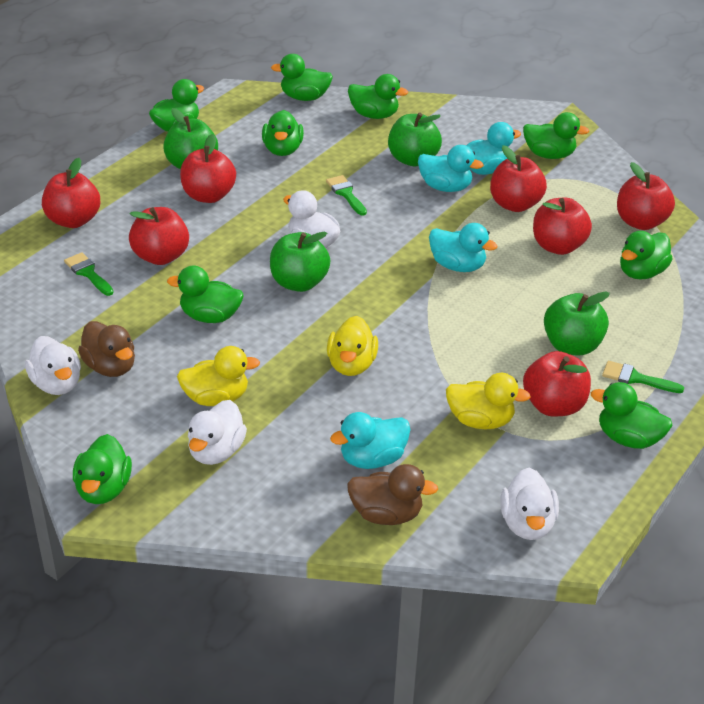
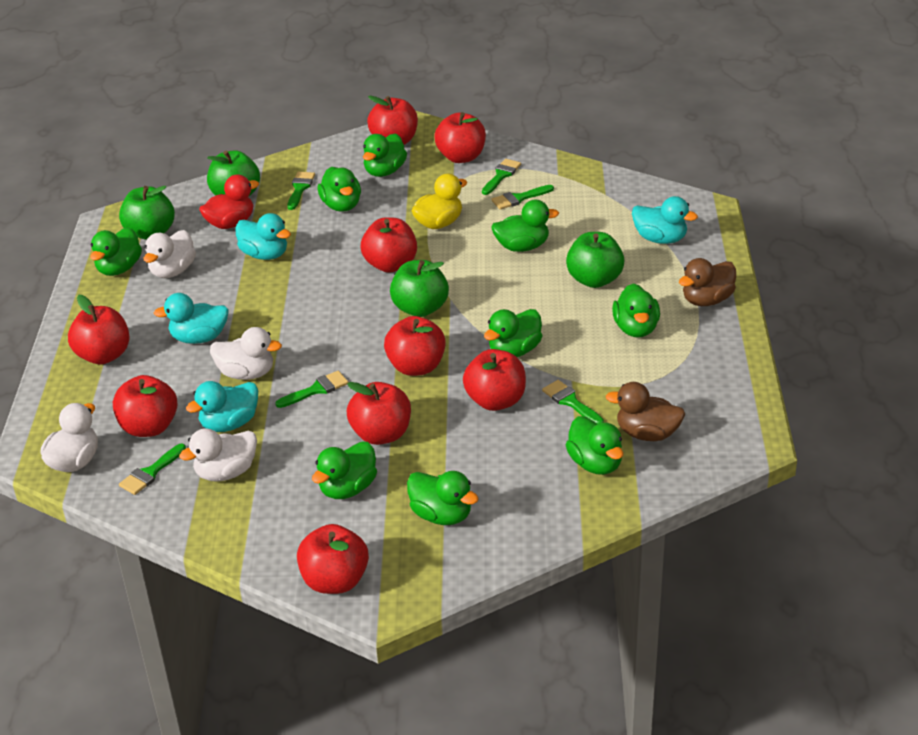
green brush: 3 -> 6
red apple: 7 -> 9
red duck: 0 -> 1
yellow duck: 3 -> 1

